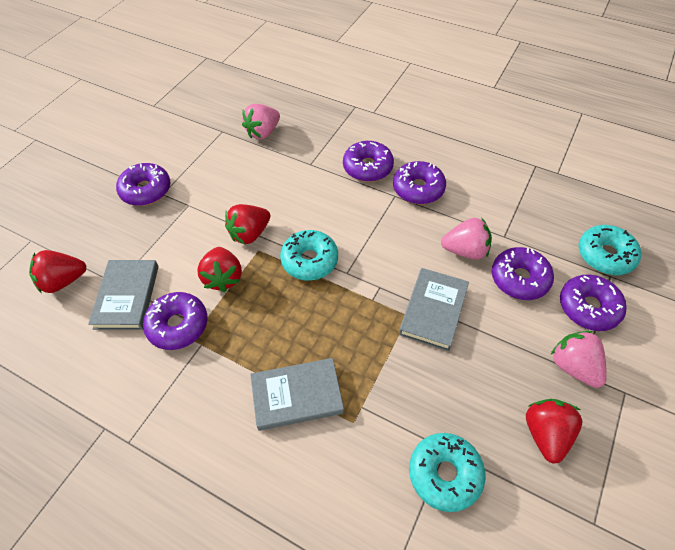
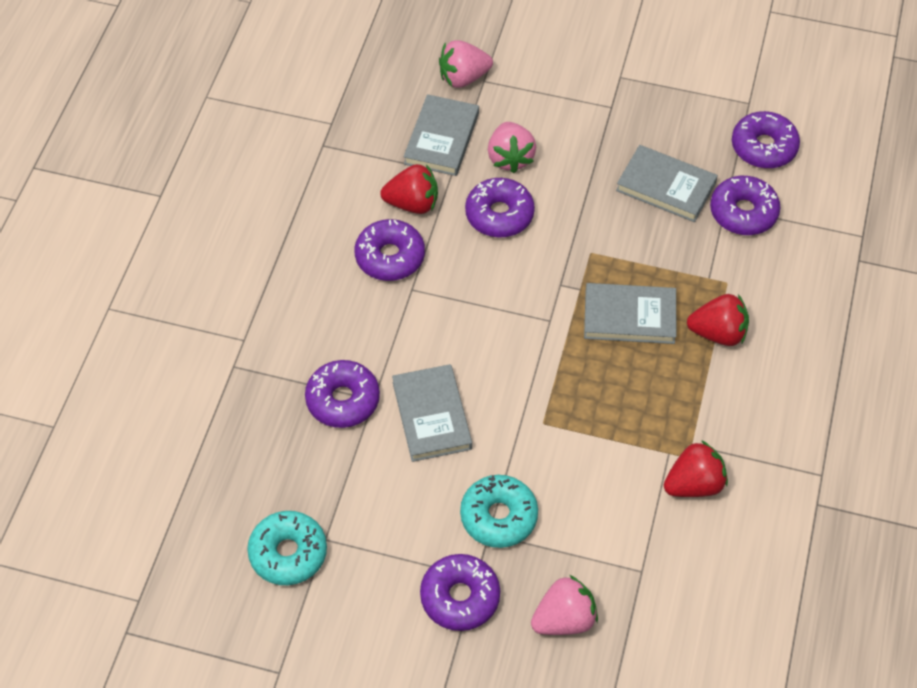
grey book: 3 -> 4
red strawberry: 4 -> 3
turquoise donut: 3 -> 2

